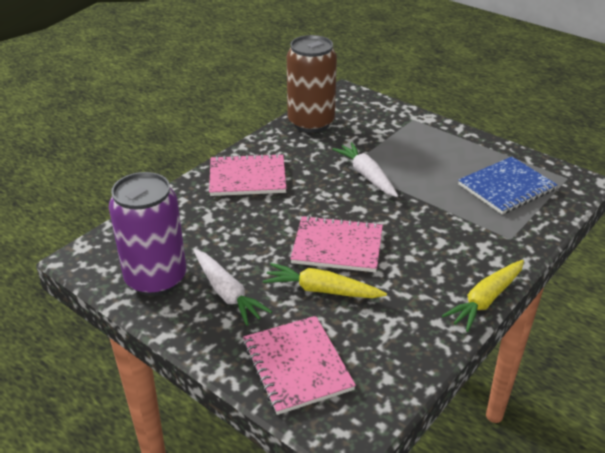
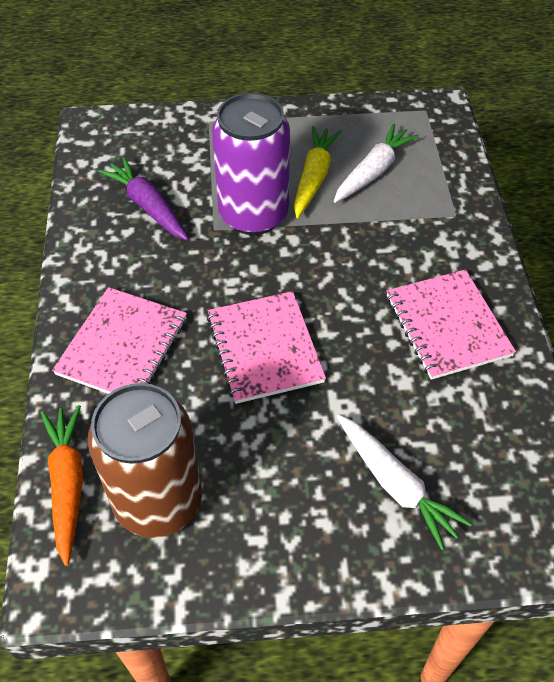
blue notebook: 1 -> 0
orange carrot: 0 -> 1
purple carrot: 0 -> 1
yellow carrot: 2 -> 1

